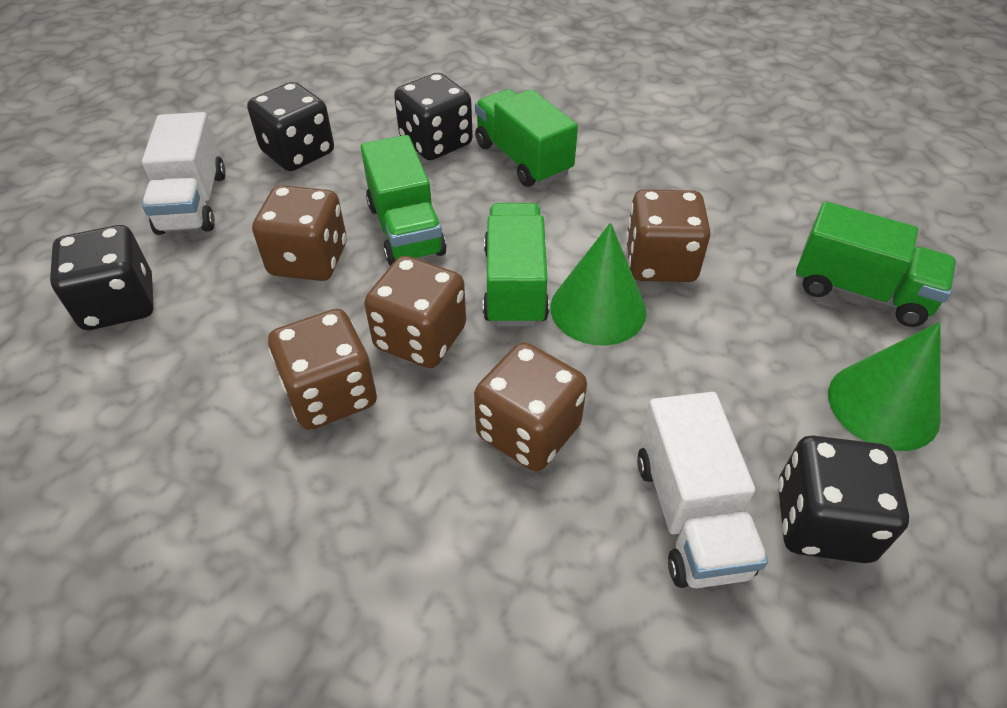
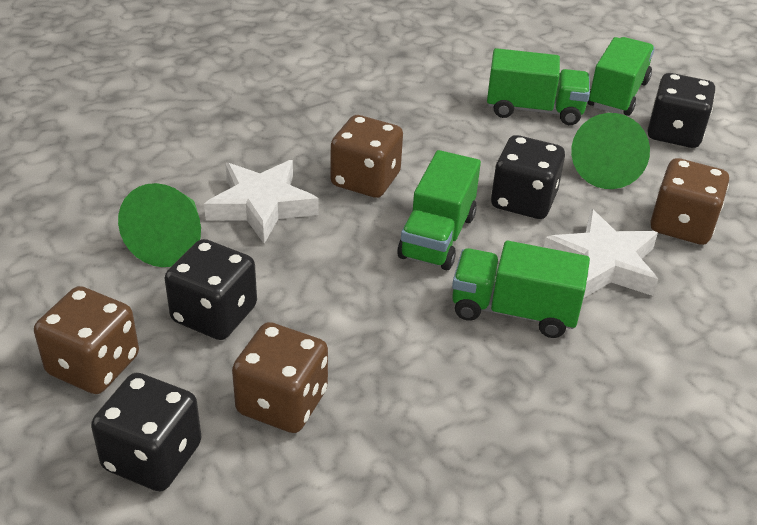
brown dice: 5 -> 4
white star: 0 -> 2
white truck: 2 -> 0

